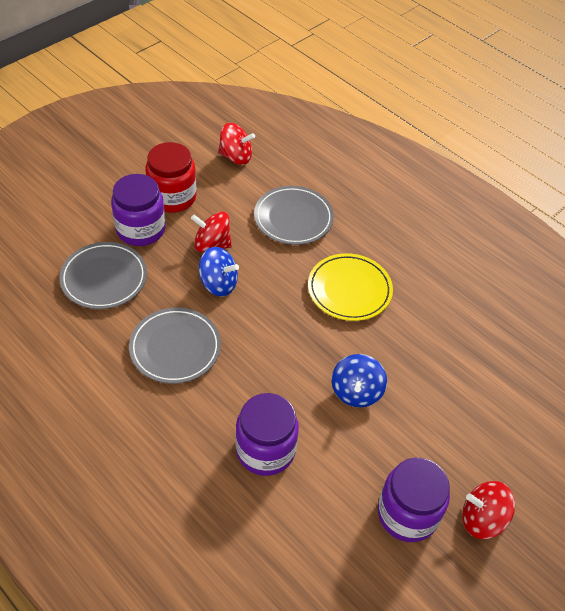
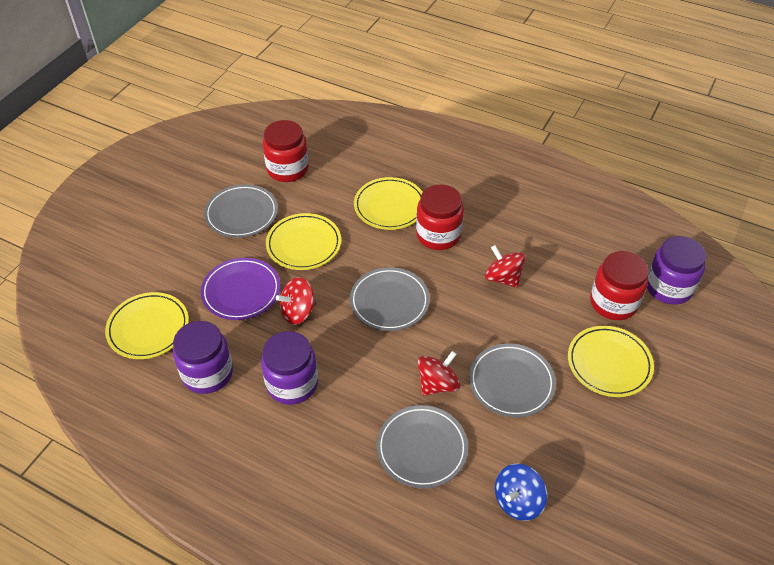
blue spinning top: 2 -> 1
grey plate: 3 -> 4
purple plate: 0 -> 1
red jar: 1 -> 3
yellow plate: 1 -> 4

